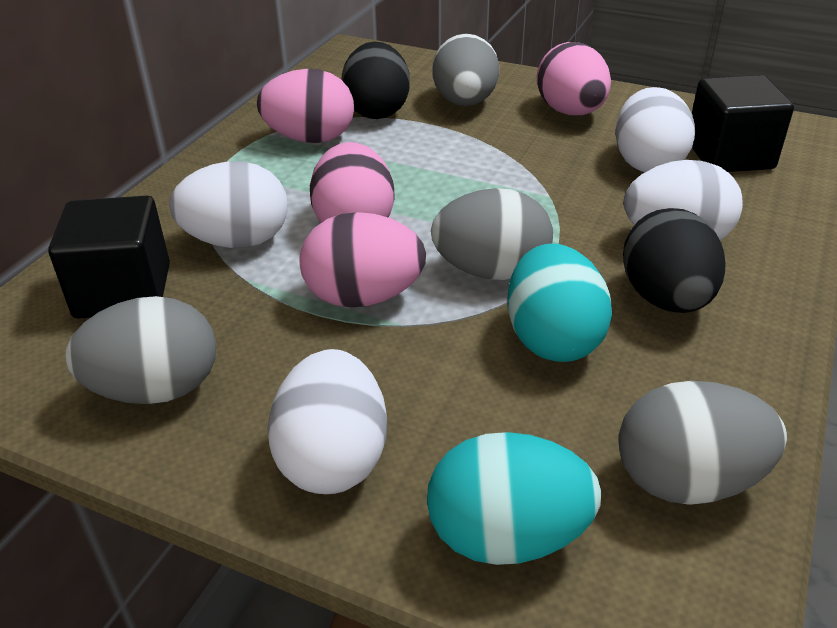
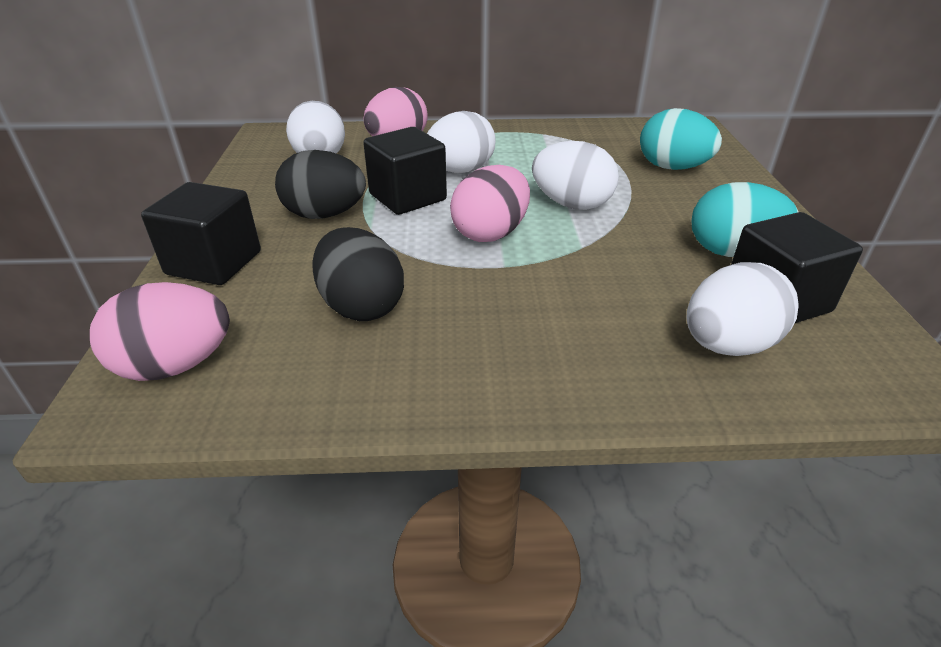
black cube: 2 -> 3
grey egg: 4 -> 0
pink egg: 4 -> 3

